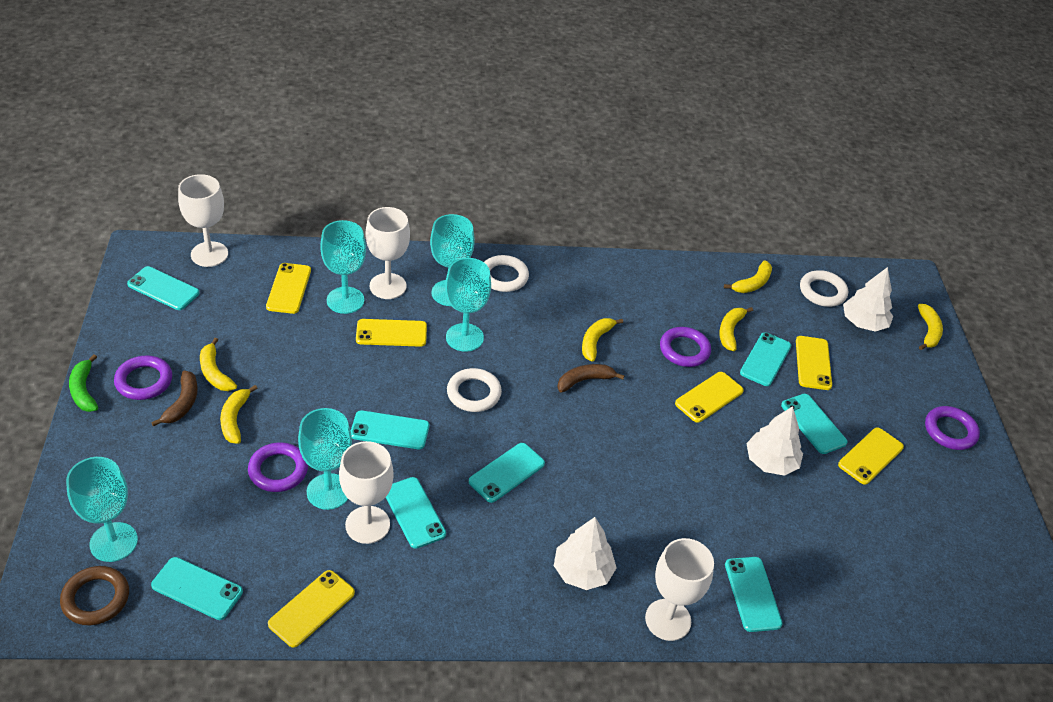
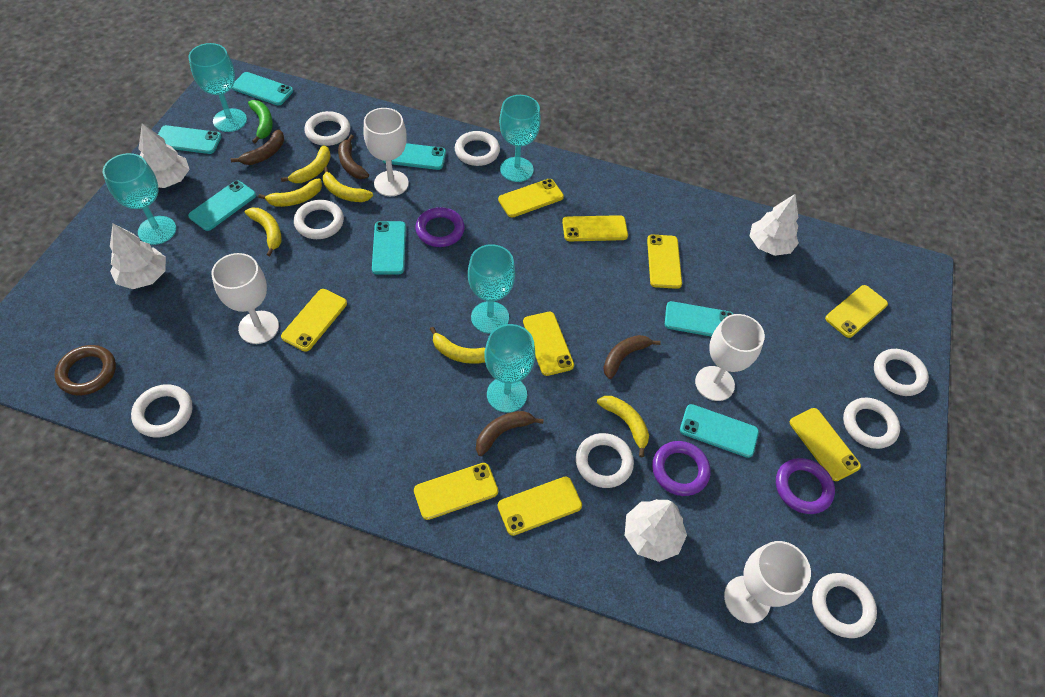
brown banana: 2 -> 4
purple ring: 4 -> 3
turquoise phone: 8 -> 7
white ring: 3 -> 8
white tree: 3 -> 4
yellow phone: 6 -> 9

